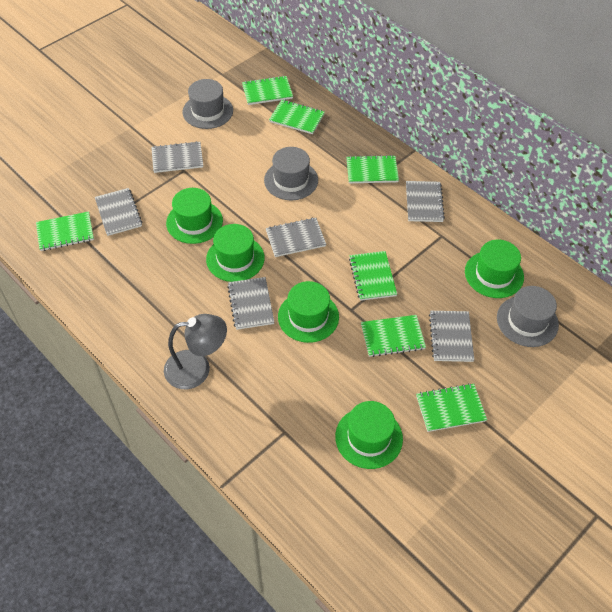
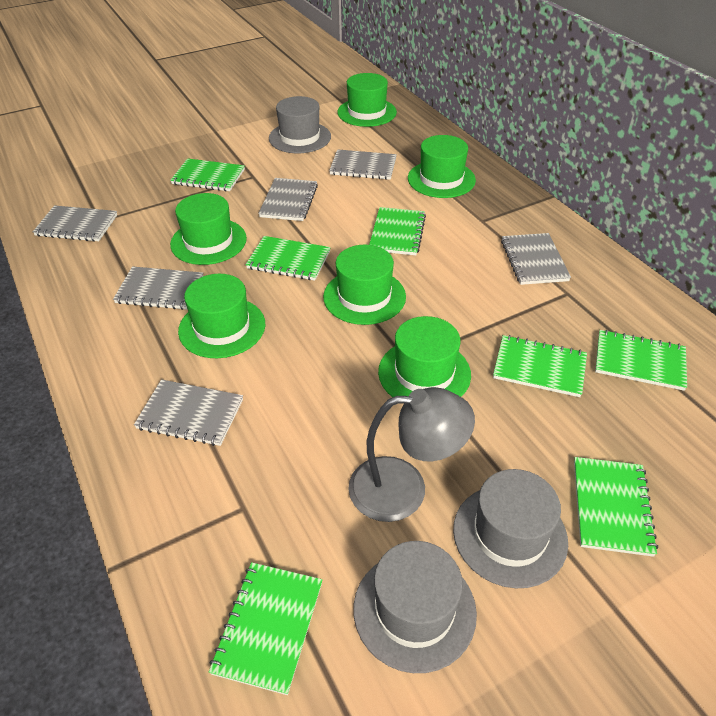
green hat: 5 -> 6

